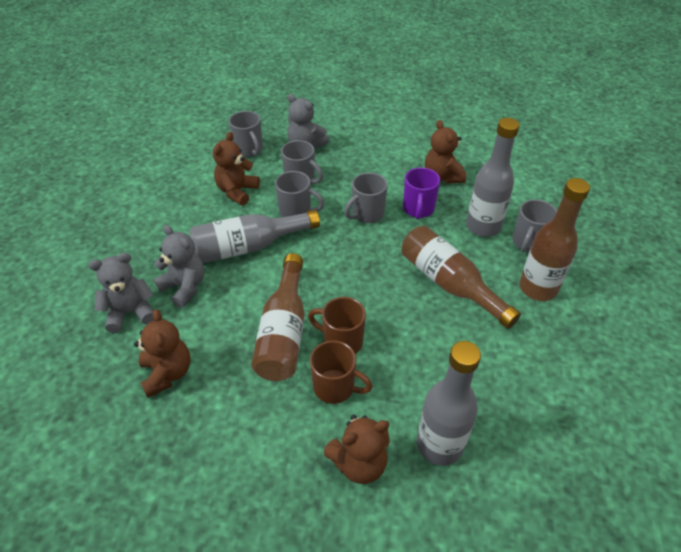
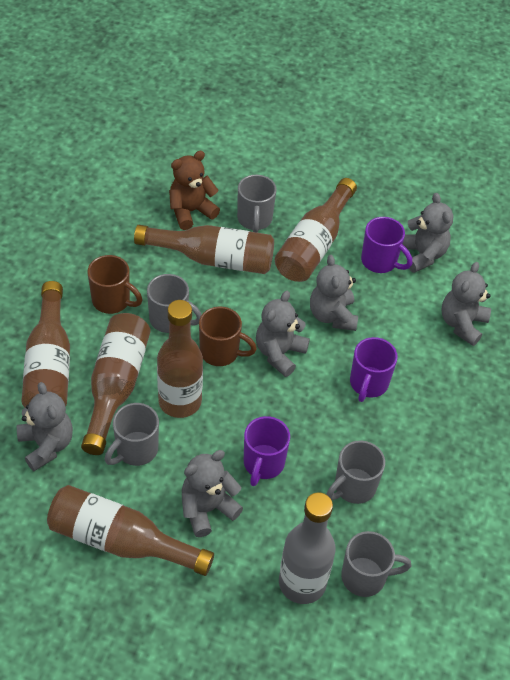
brown bottle: 3 -> 6
brown teddy bear: 4 -> 1
grey bottle: 3 -> 1
grey teddy bear: 3 -> 6
purple mug: 1 -> 3

